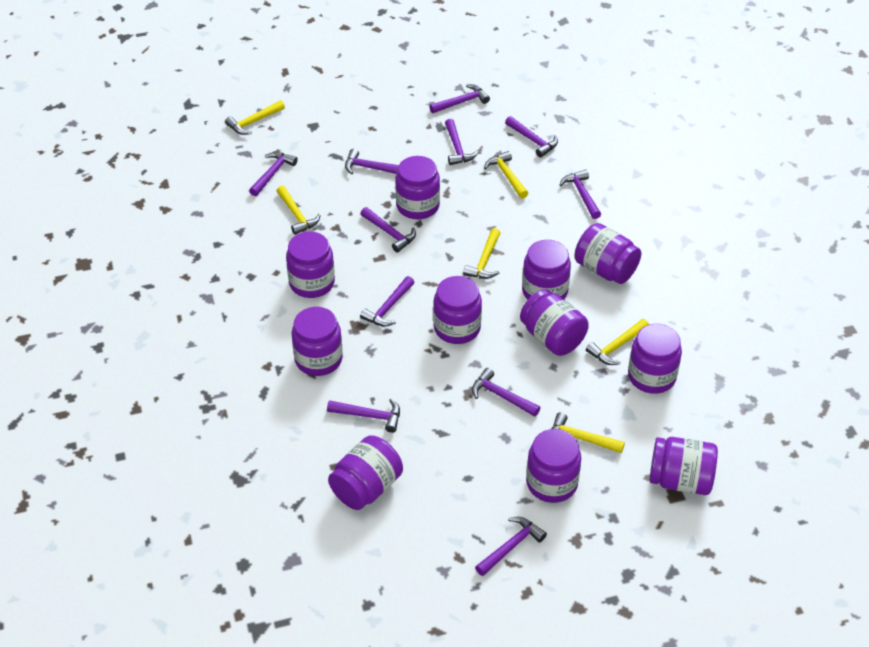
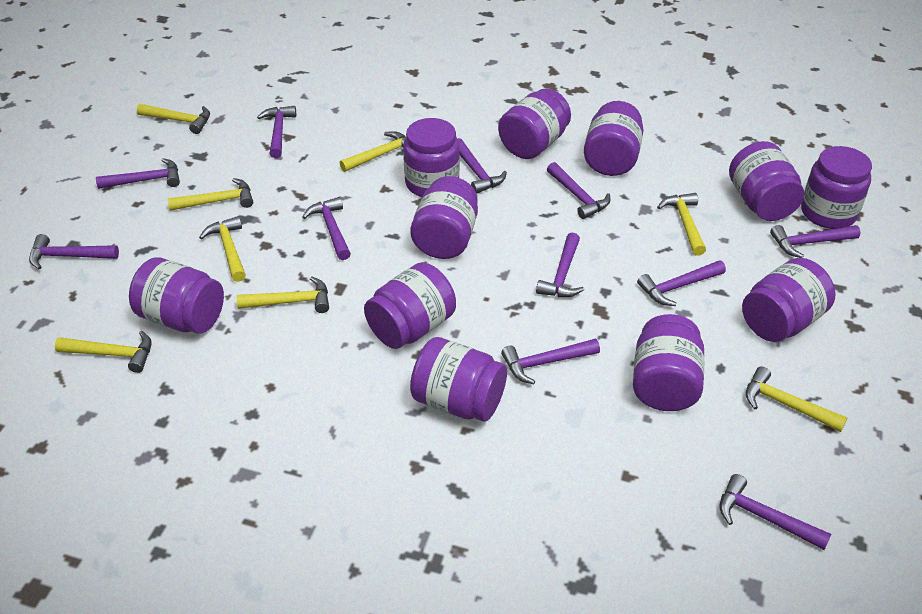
yellow hammer: 6 -> 8

